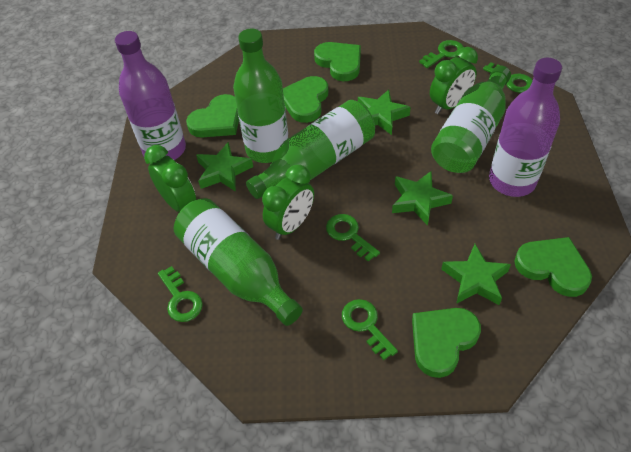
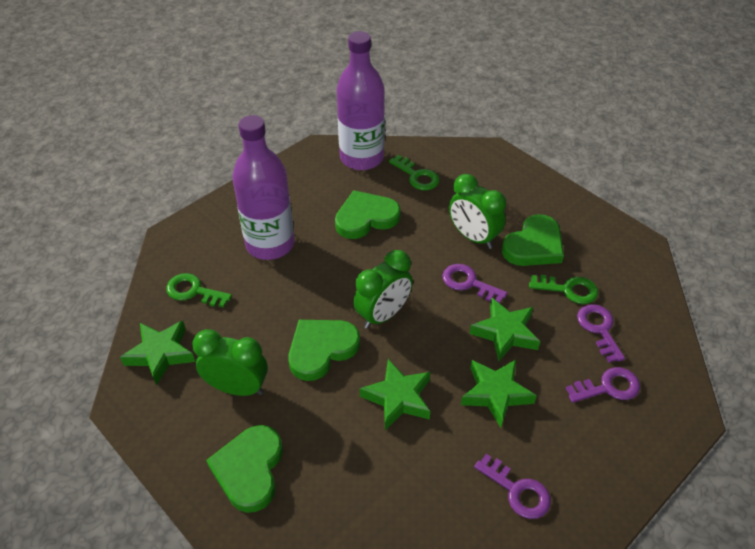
green bottle: 4 -> 0
green heart: 5 -> 4
green key: 5 -> 3
purple key: 0 -> 4

